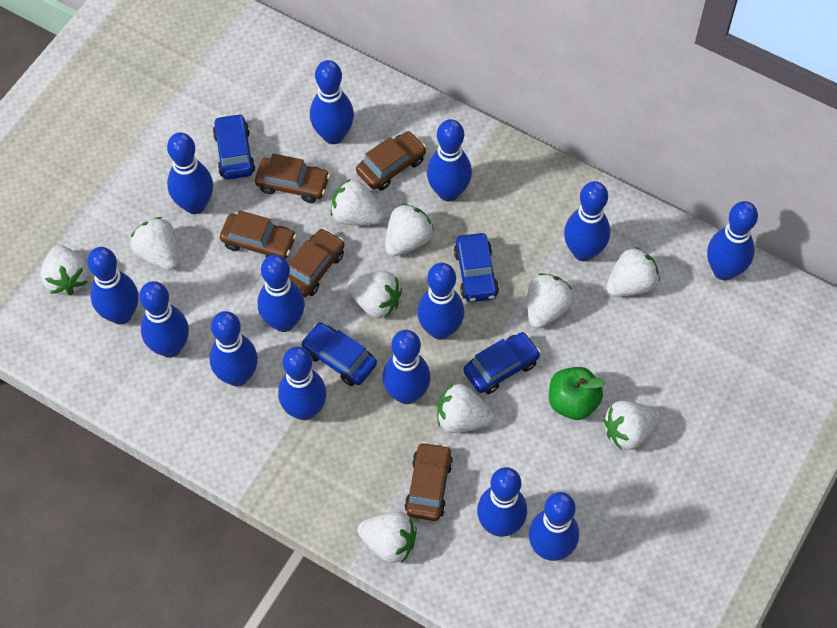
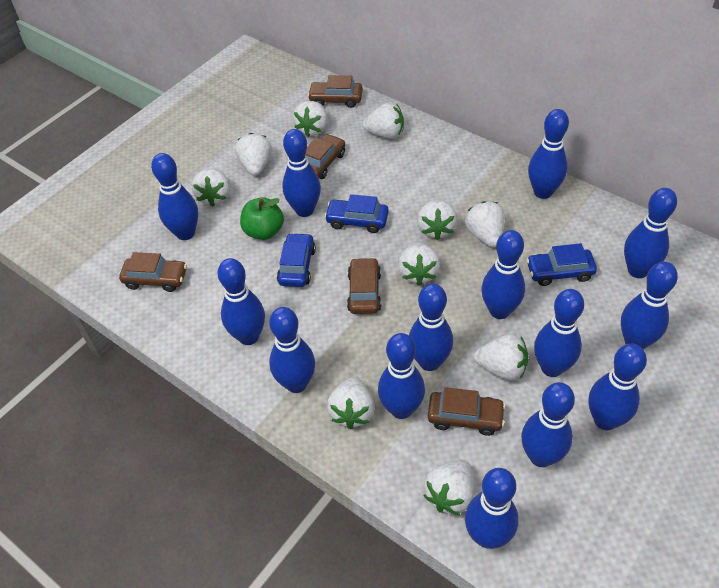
blue car: 4 -> 3

